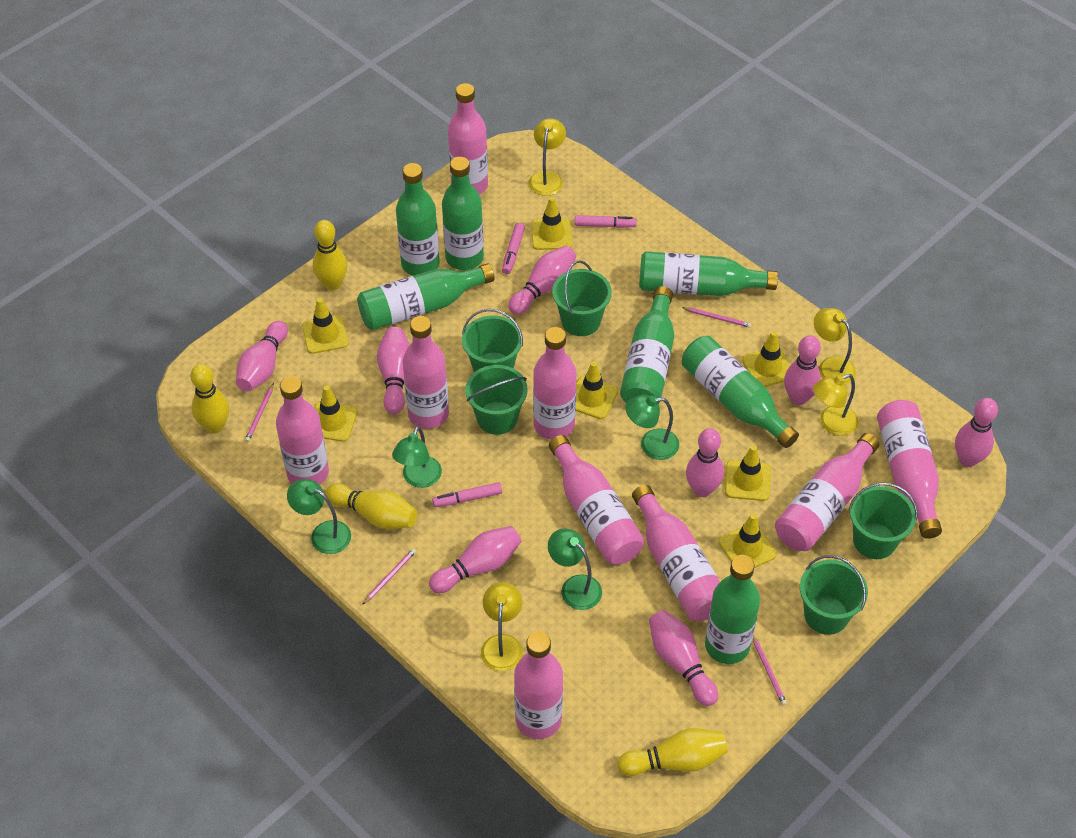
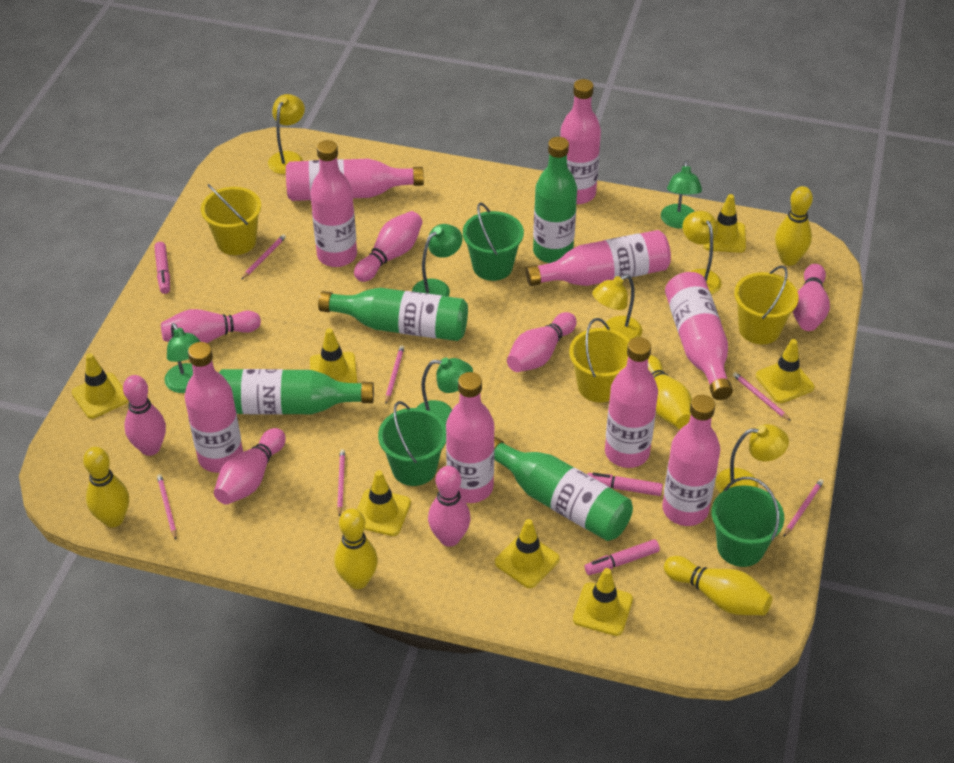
green bottle: 7 -> 4
green bucket: 5 -> 3
pink bowling pin: 8 -> 7
pink pencil: 4 -> 6
yellow bowling pin: 4 -> 5
yellow bucket: 0 -> 3

